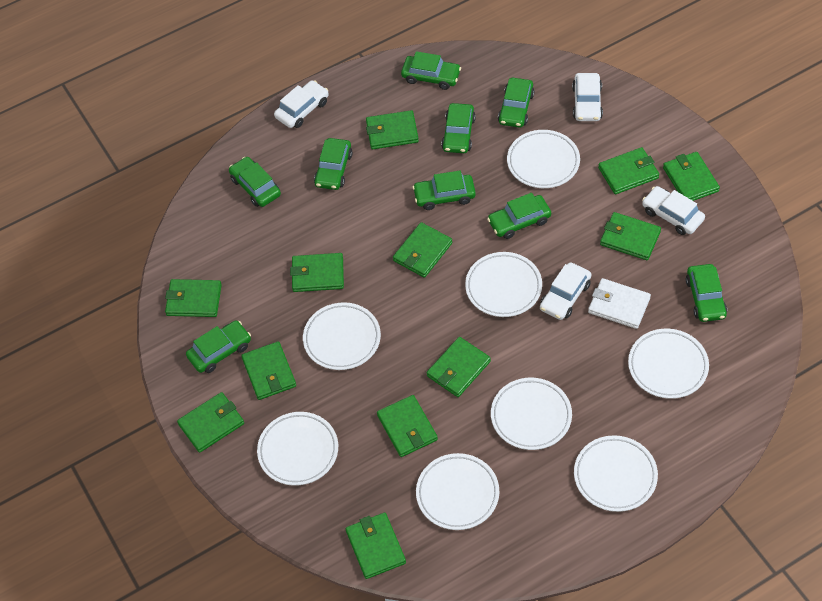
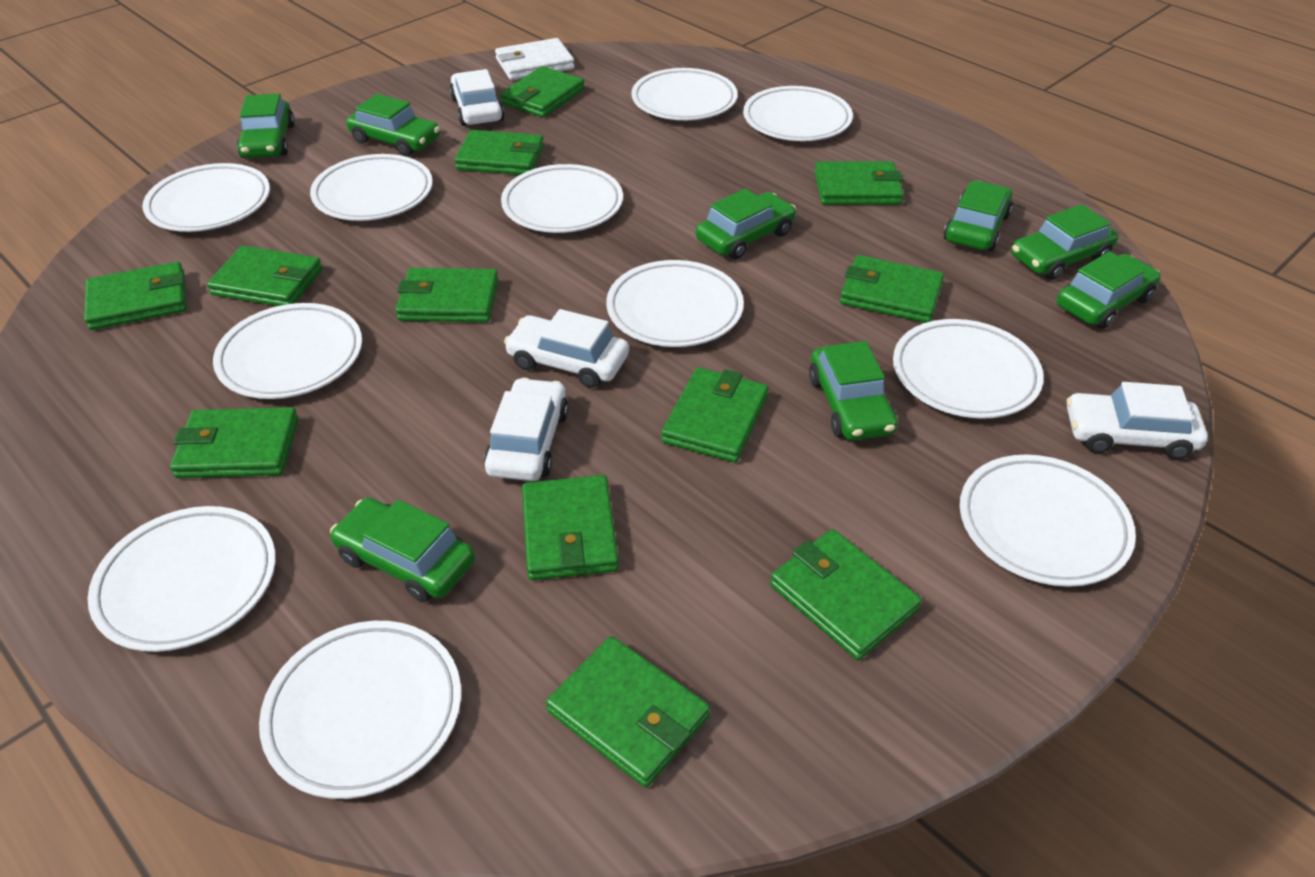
green car: 9 -> 8
white plate: 8 -> 11

